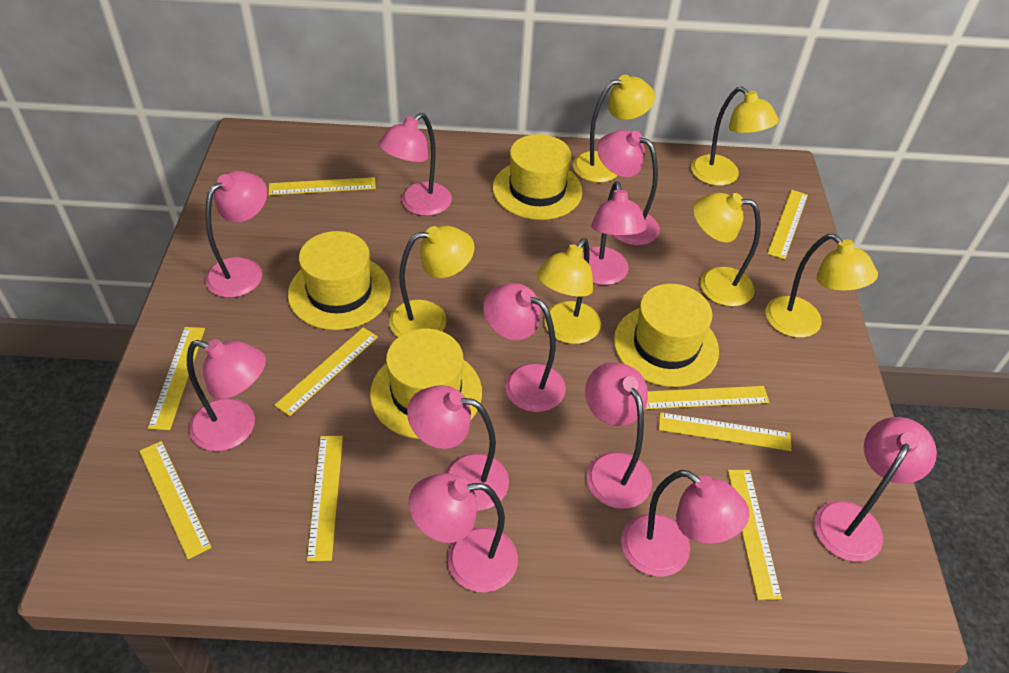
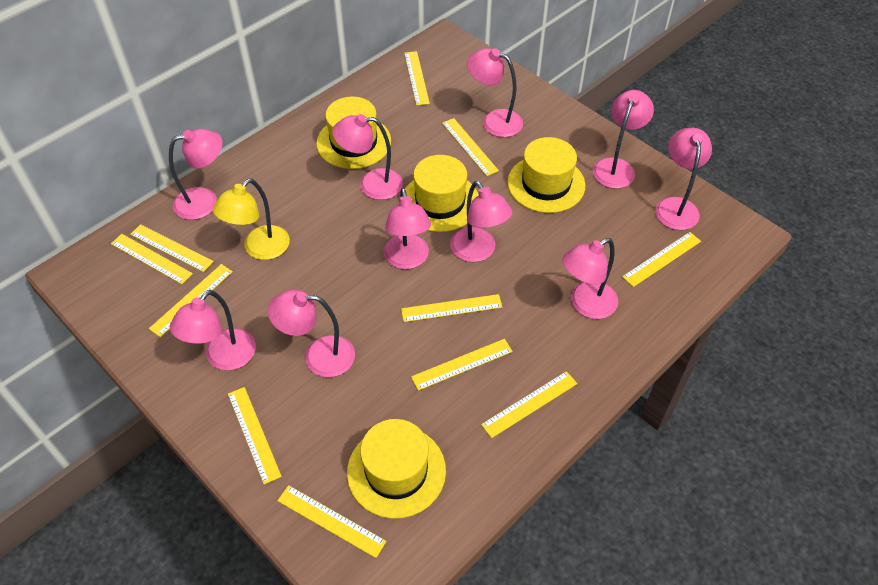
pink lamp: 11 -> 10
yellow lamp: 6 -> 1
yellow ruler: 9 -> 11

